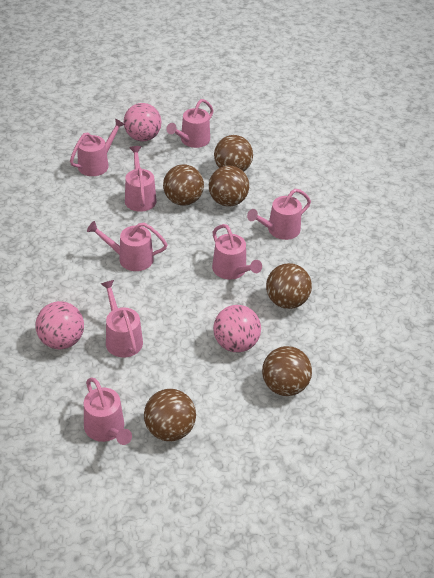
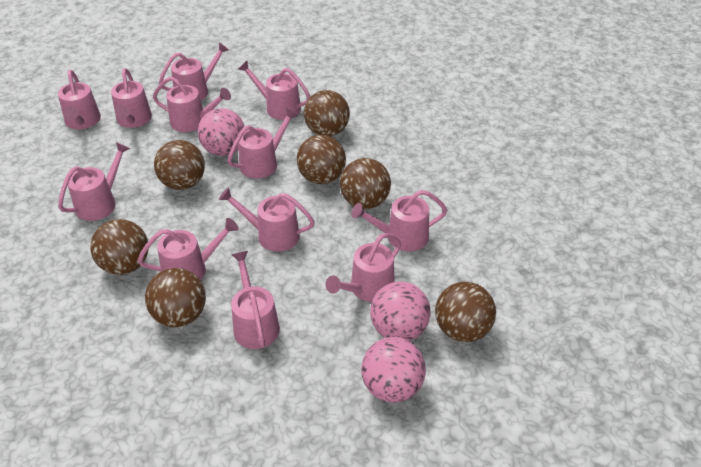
brown ball: 6 -> 7
pink watering can: 8 -> 12

